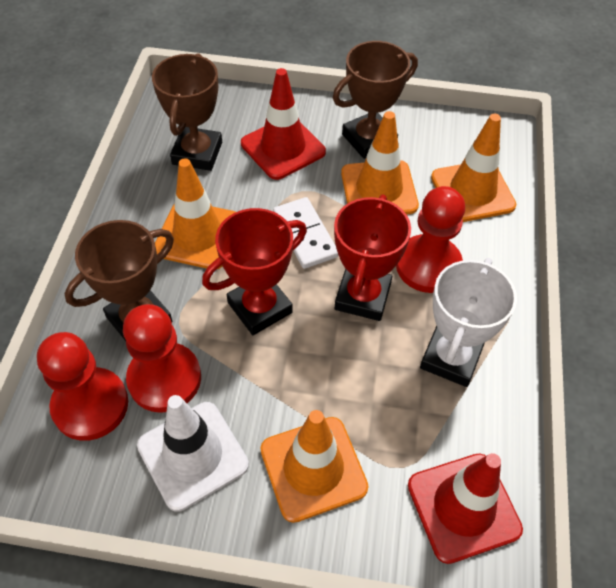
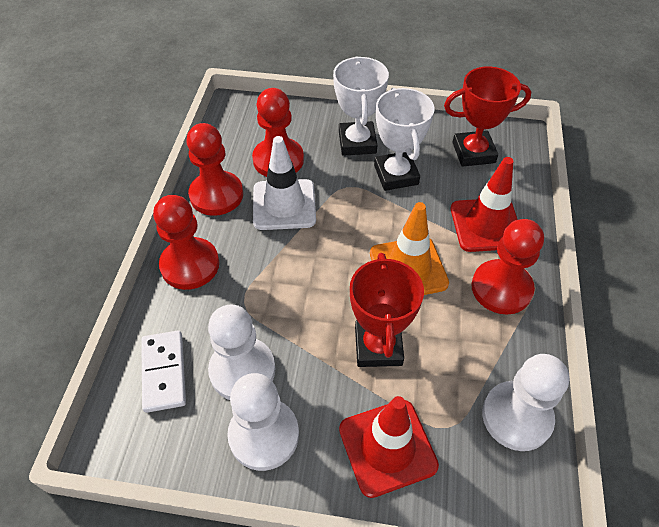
brown trophy: 3 -> 0
orange traffic cone: 4 -> 1
red pawn: 3 -> 4
white pawn: 0 -> 3
white trophy: 1 -> 2

